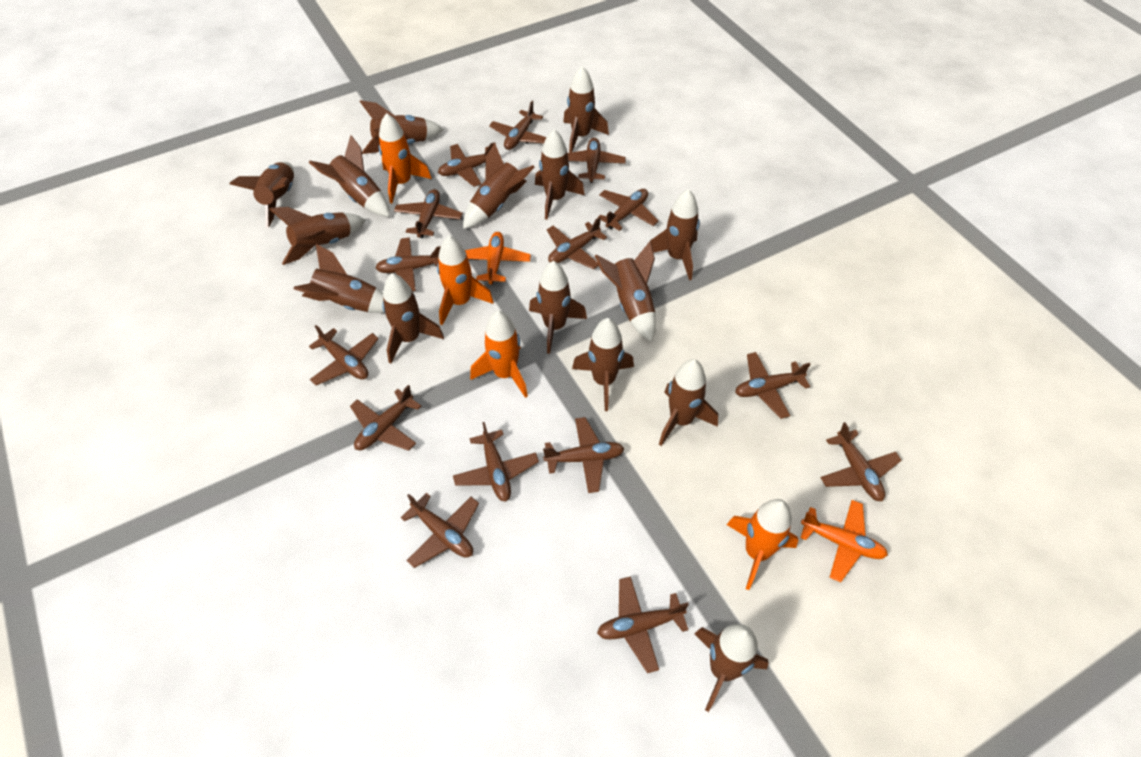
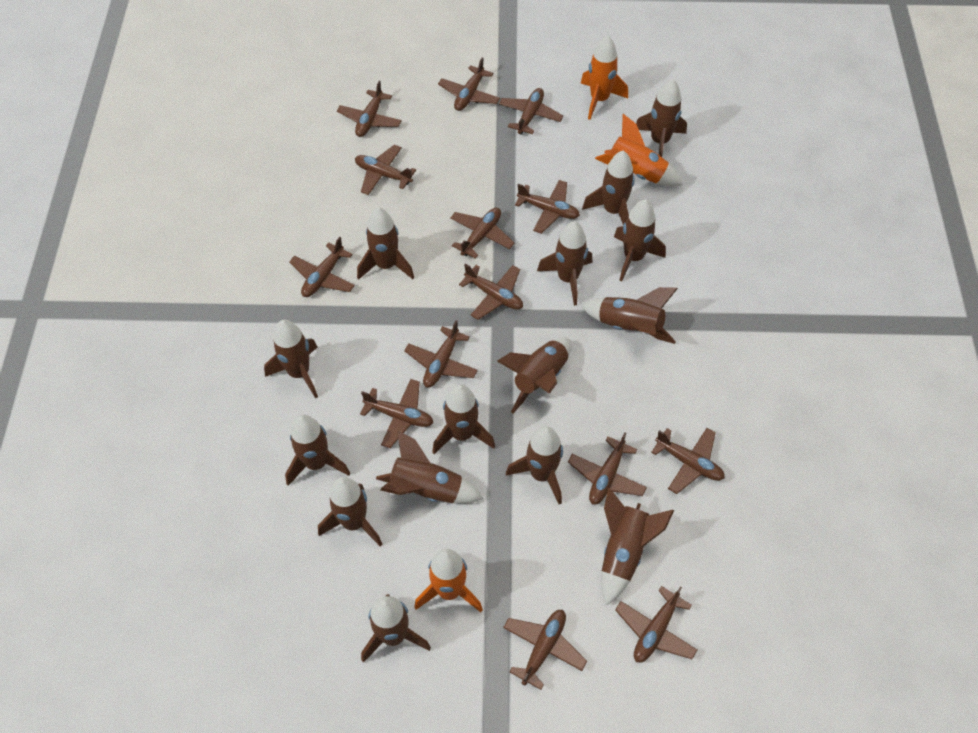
brown plane: 15 -> 14
orange plane: 2 -> 0
orange rocket: 4 -> 3

